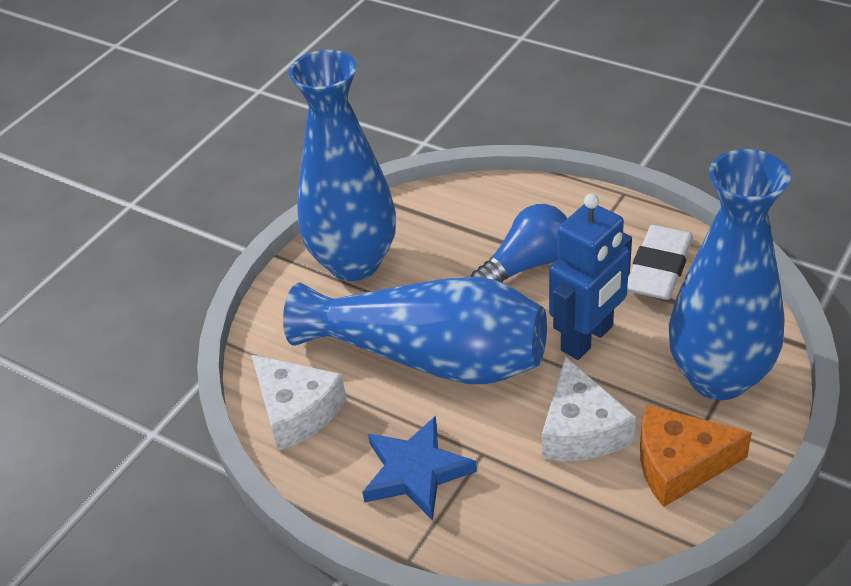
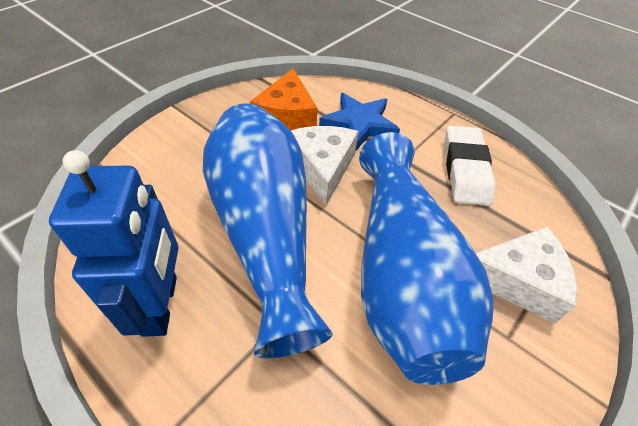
blue light bulb: 1 -> 0
blue vase: 3 -> 2

